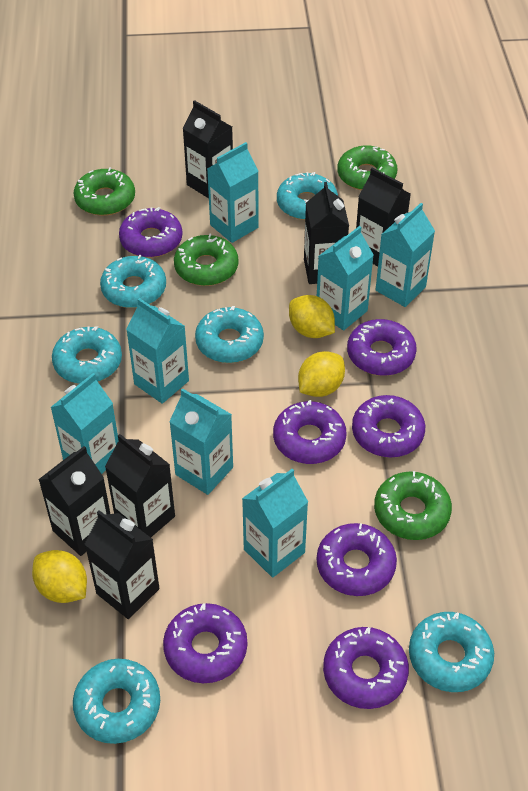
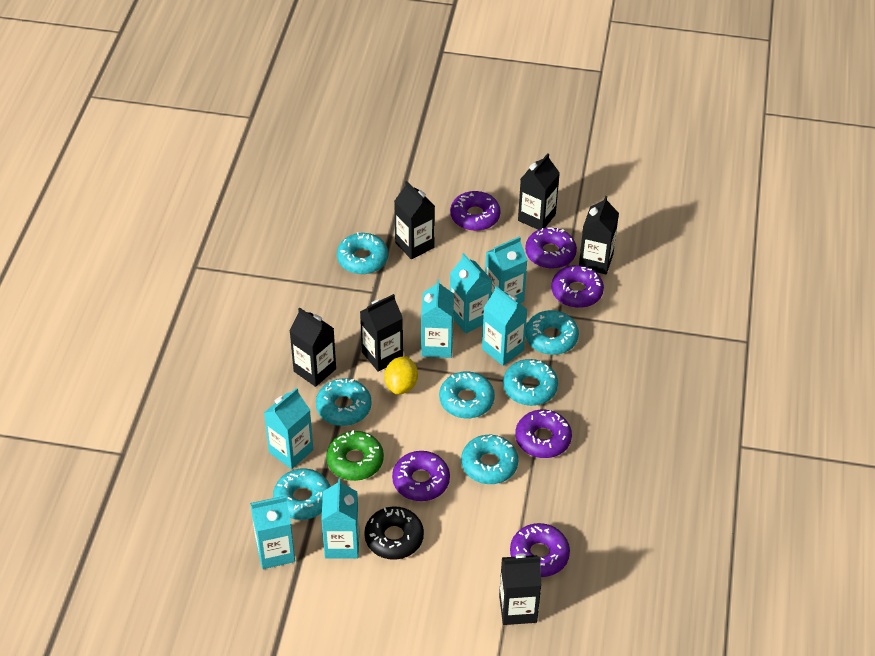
black donut: 0 -> 1
green donut: 4 -> 1
purple donut: 7 -> 6
turquoise donut: 6 -> 7
yellow lemon: 3 -> 1

